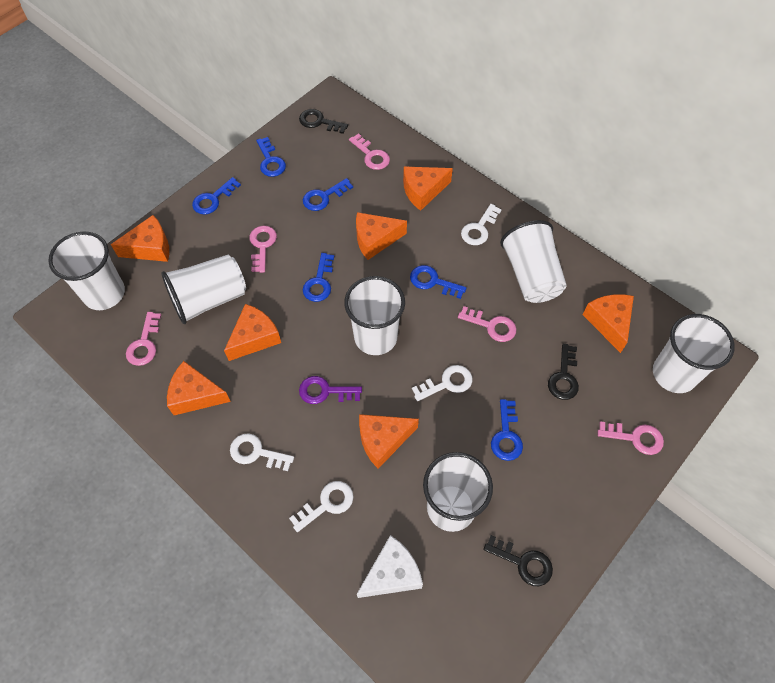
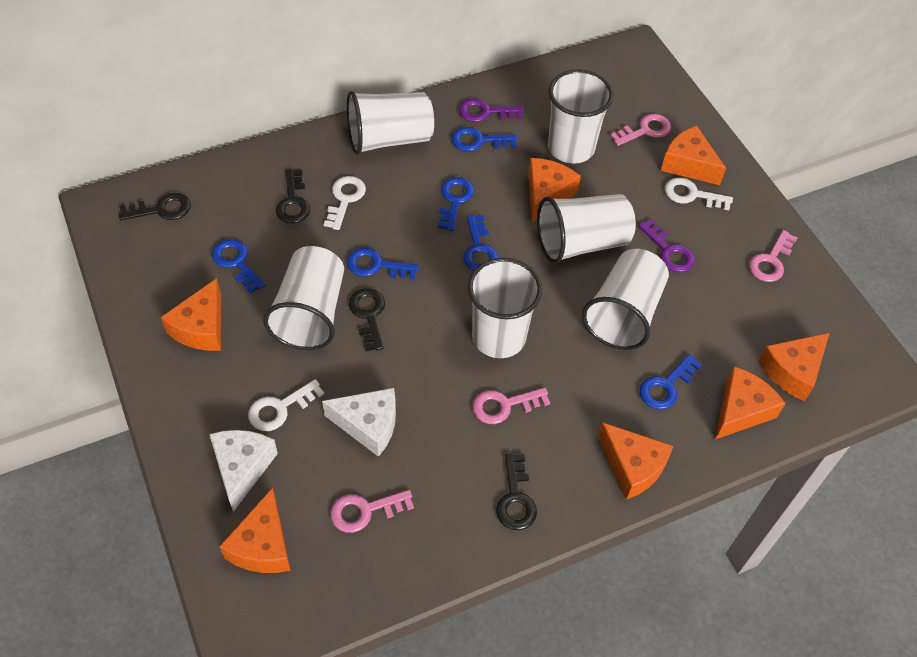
black key: 3 -> 4
pink key: 5 -> 4
purple key: 1 -> 2
white cheese: 1 -> 2
white key: 4 -> 3

